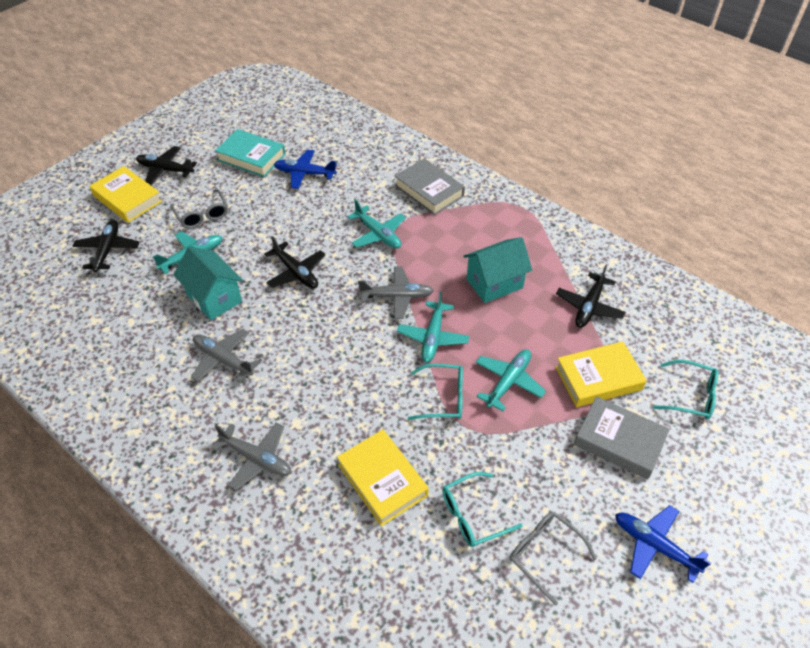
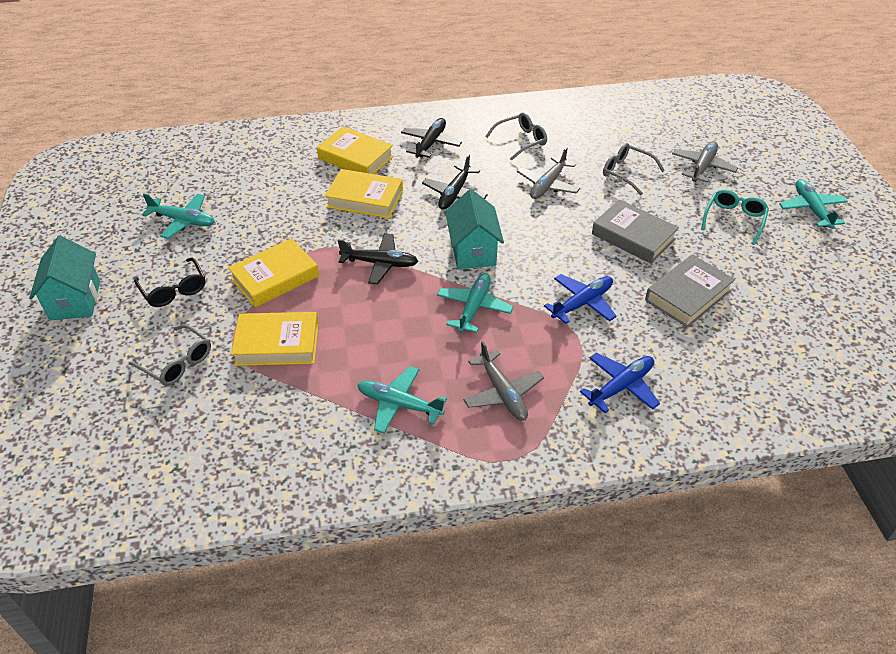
black glasses: 0 -> 1
black plane: 4 -> 3
grey glasses: 2 -> 3
turquoise book: 1 -> 0
turquoise glasses: 3 -> 1
yellow book: 3 -> 4

